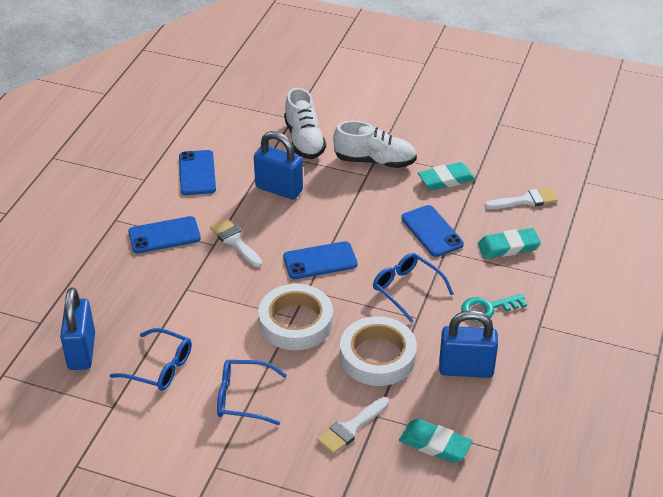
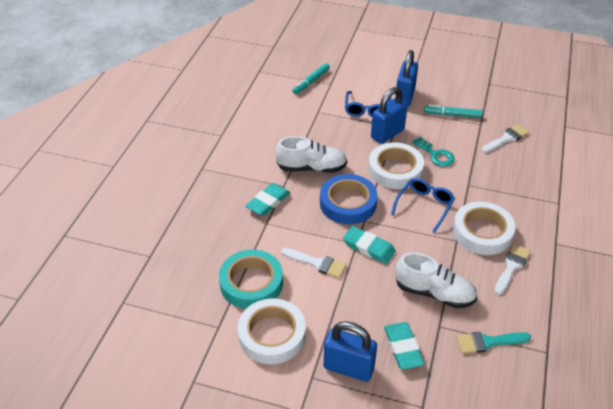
blue glasses: 3 -> 2
blue phone: 4 -> 0
blue tape: 0 -> 1
turquoise brush: 0 -> 1
turquoise marker: 0 -> 2
turquoise tape: 0 -> 1
white tape: 2 -> 3

